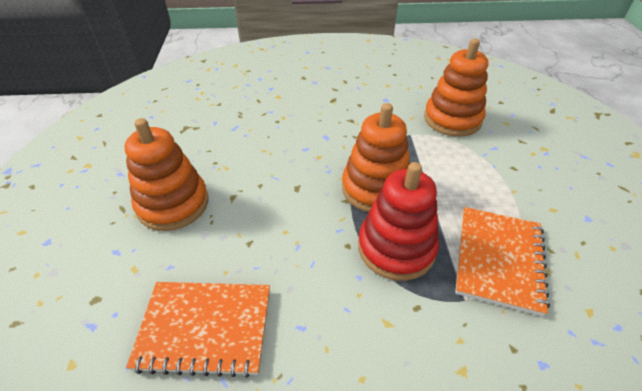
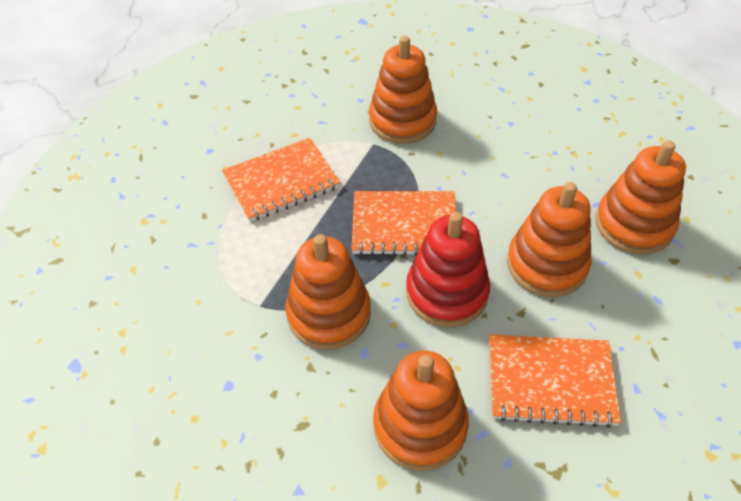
orange notebook: 2 -> 3
orange stacking toy: 3 -> 5

